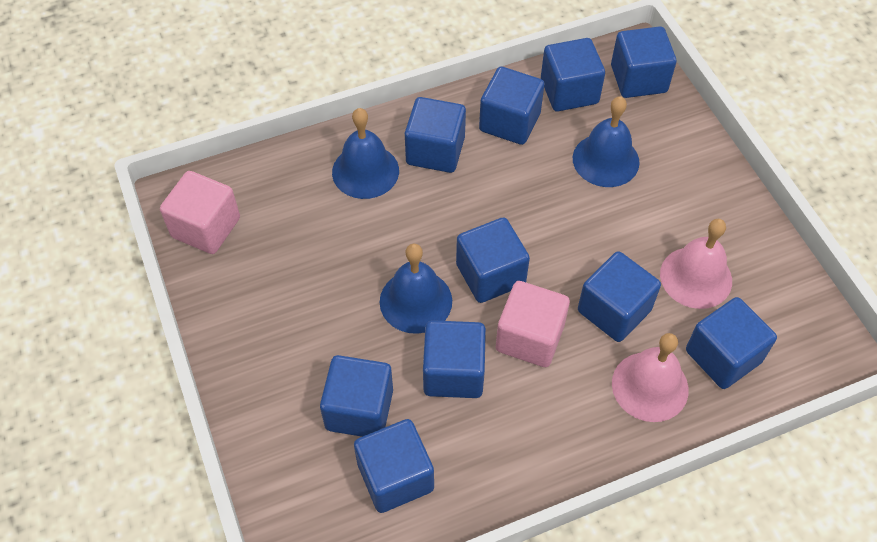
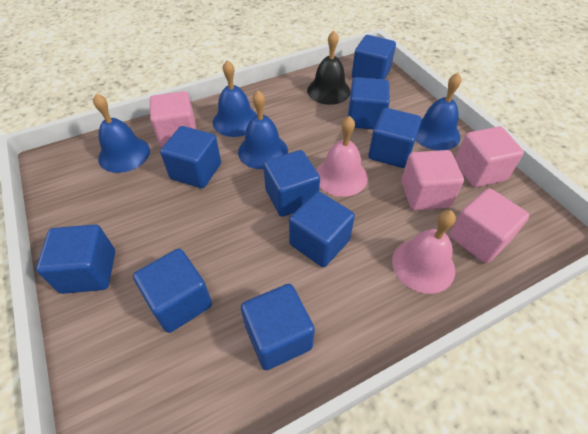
black bell: 0 -> 1
blue bell: 3 -> 4
blue cube: 10 -> 9
pink cube: 2 -> 4

